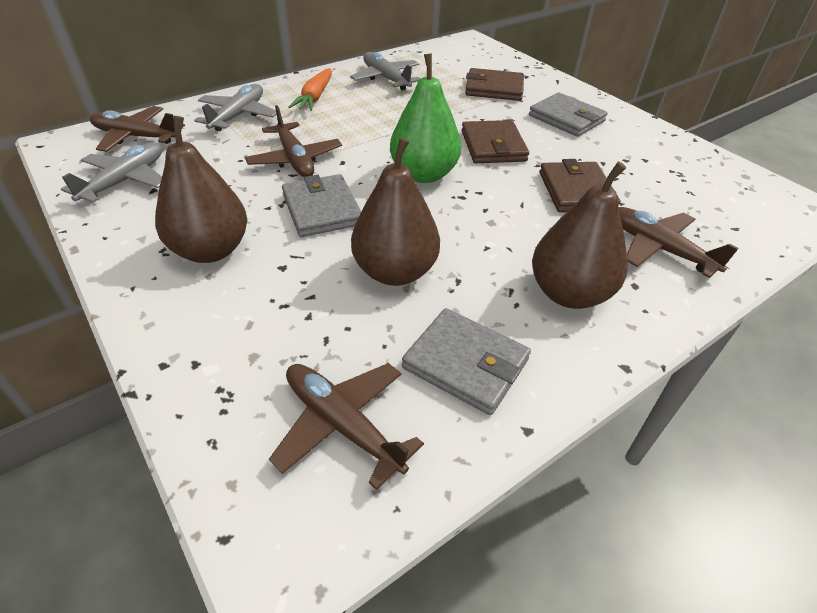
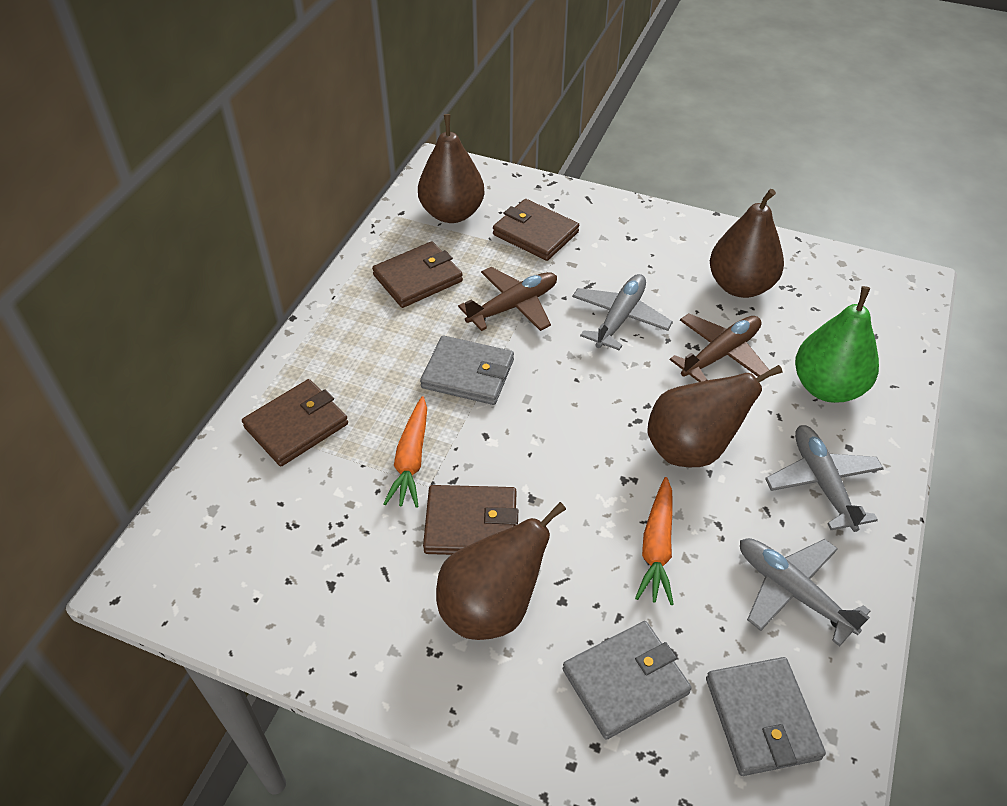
brown pear: 3 -> 4
brown plane: 4 -> 2
brown wallet: 3 -> 4
orange carrot: 1 -> 2

